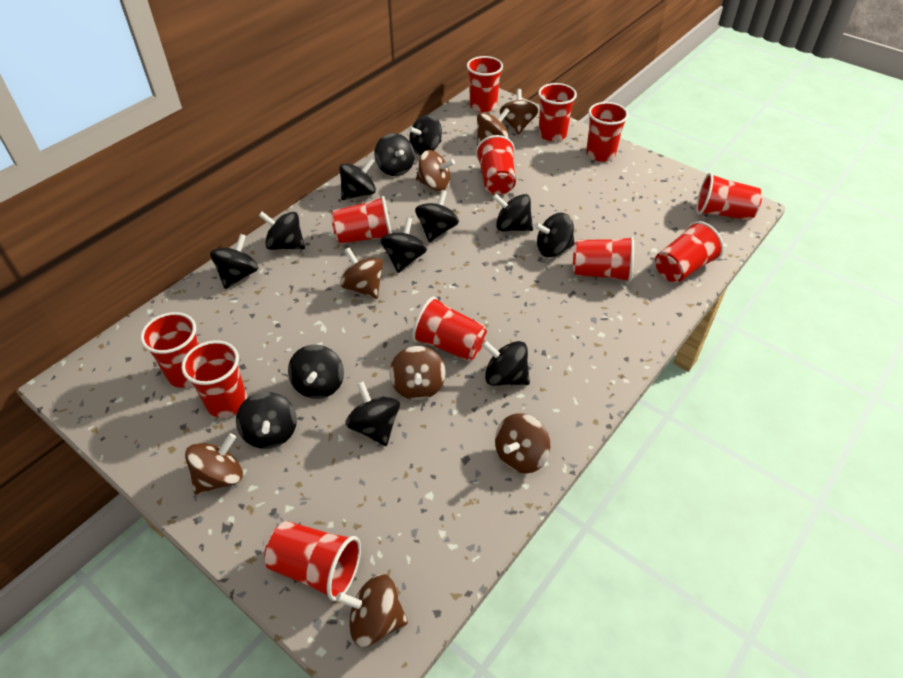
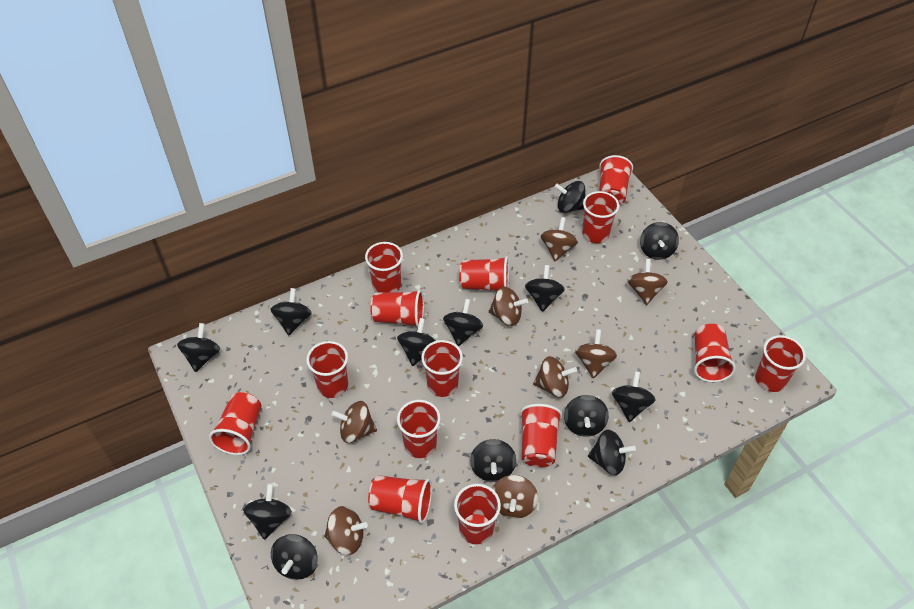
red cup: 12 -> 14

